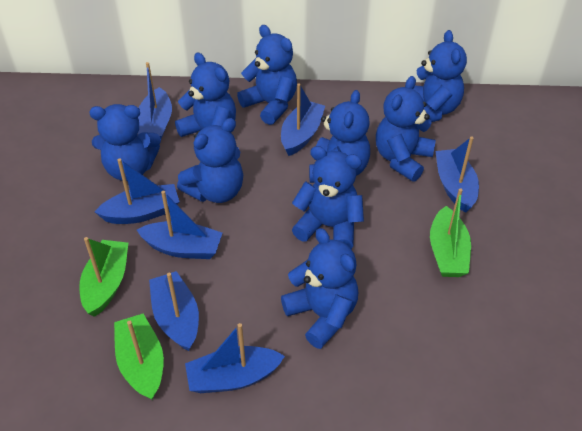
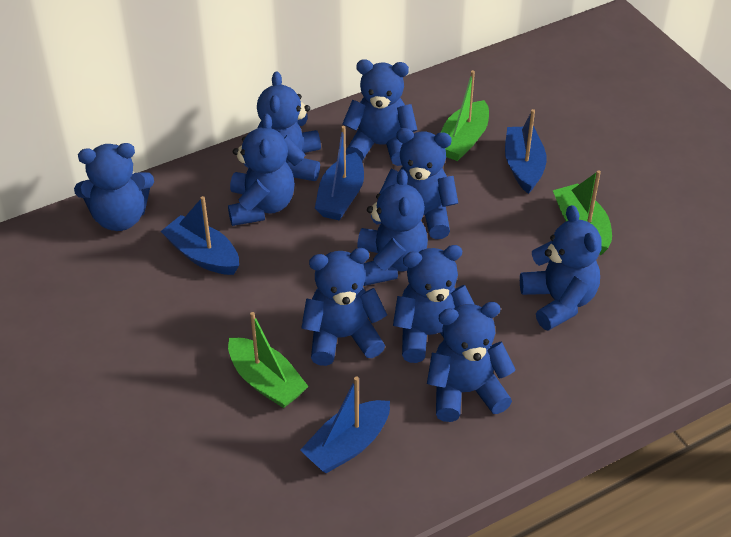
blue boat: 7 -> 4
blue teddy bear: 9 -> 10

